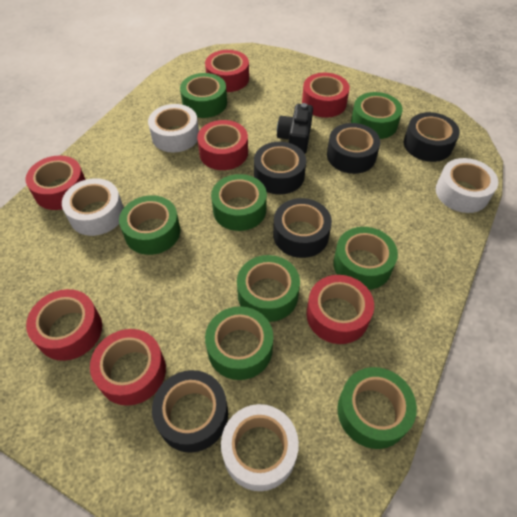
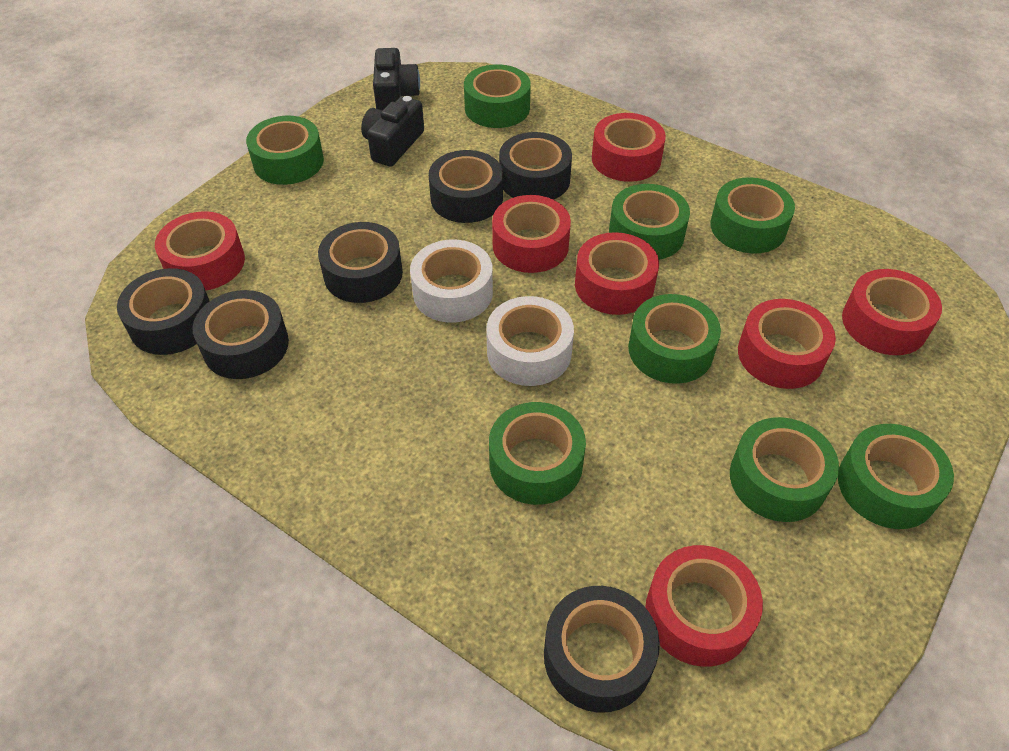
black camera: 1 -> 2
black tape: 5 -> 6
white tape: 4 -> 2

